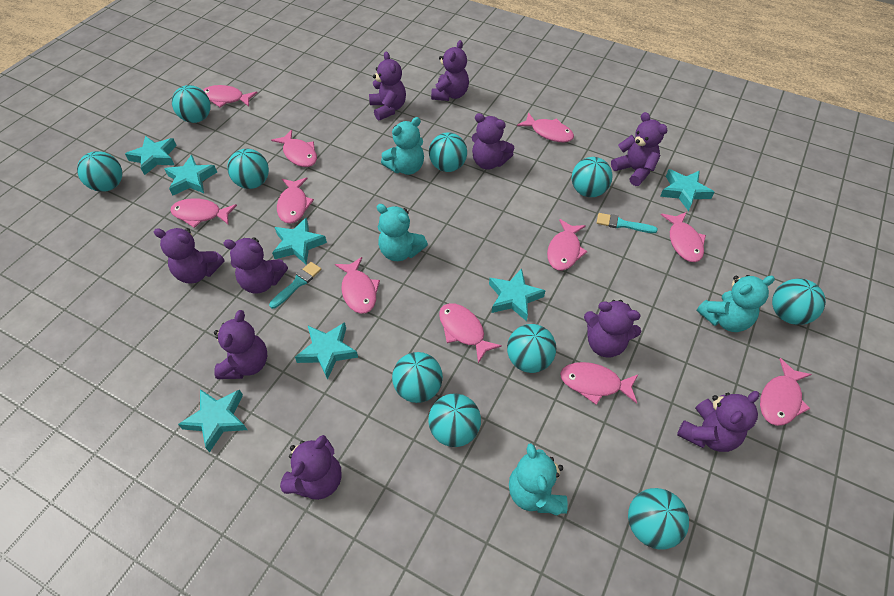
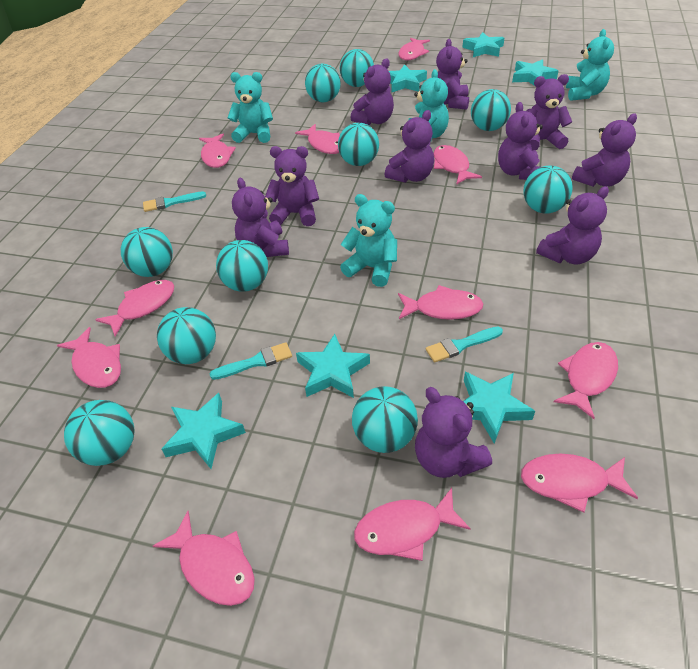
turquoise brush: 2 -> 3
turquoise star: 7 -> 6

